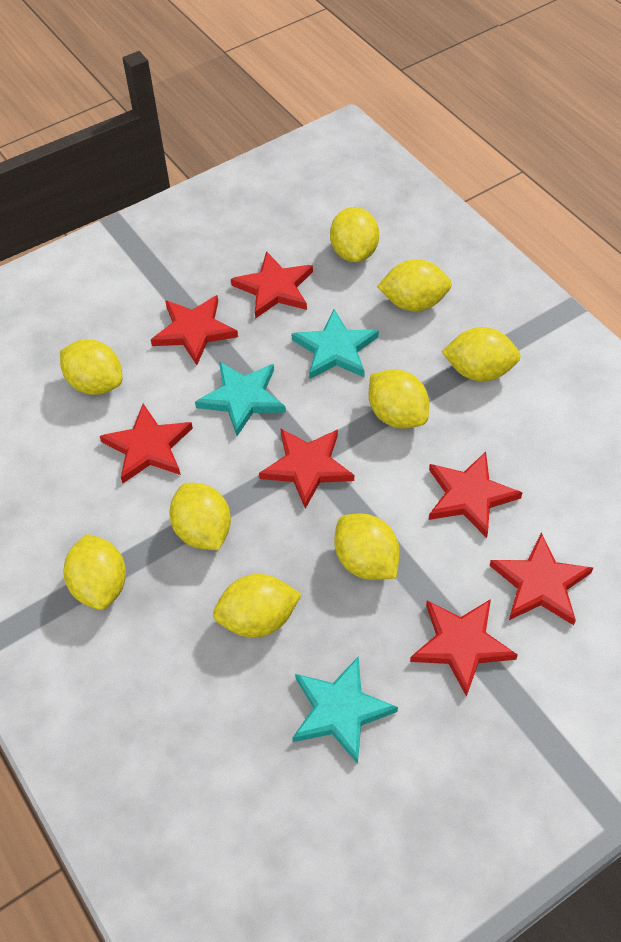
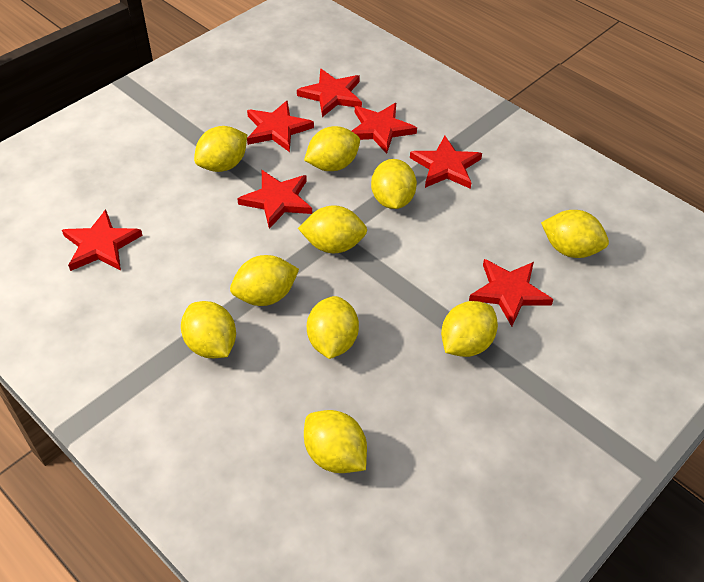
turquoise star: 3 -> 0
yellow lemon: 9 -> 10

